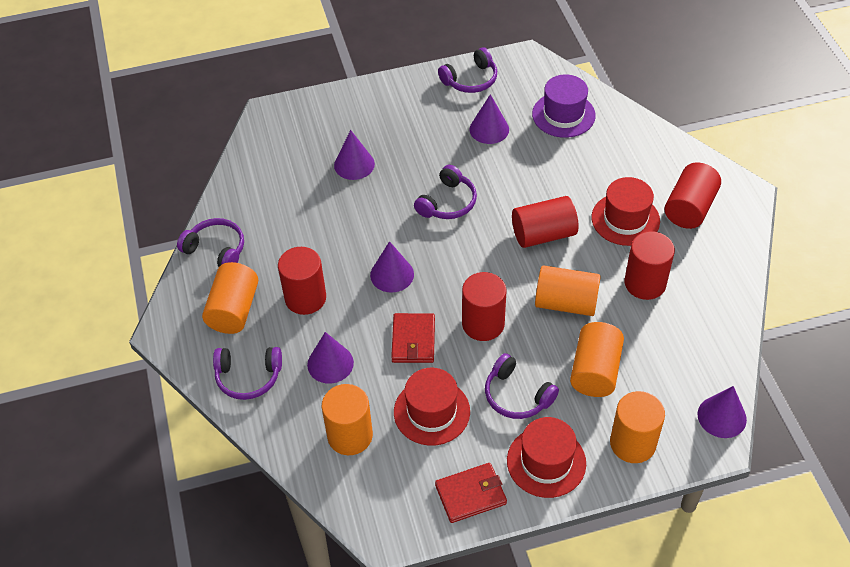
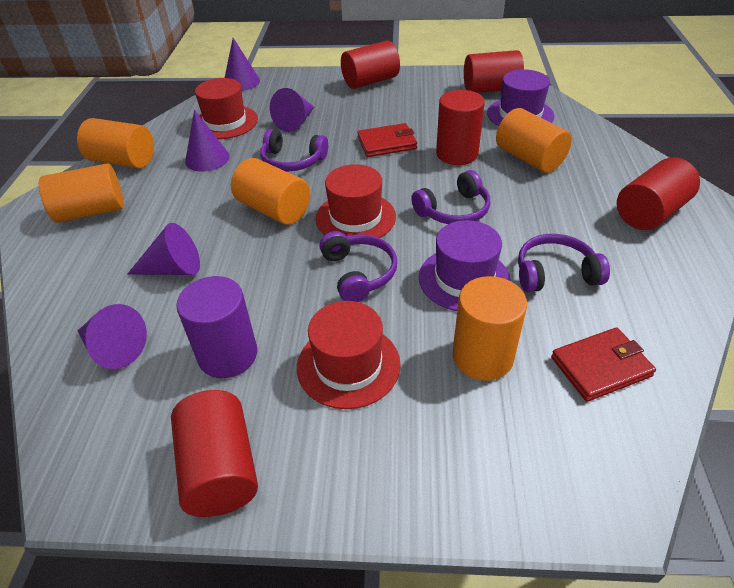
purple cylinder: 0 -> 1
purple hat: 1 -> 2
purple headphones: 5 -> 4

